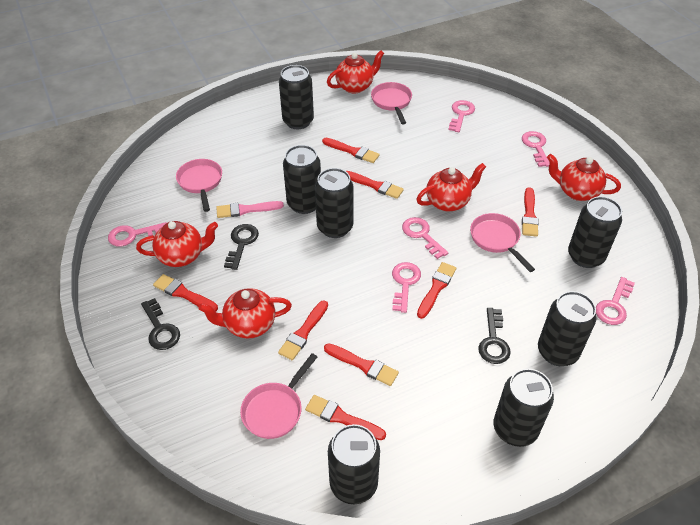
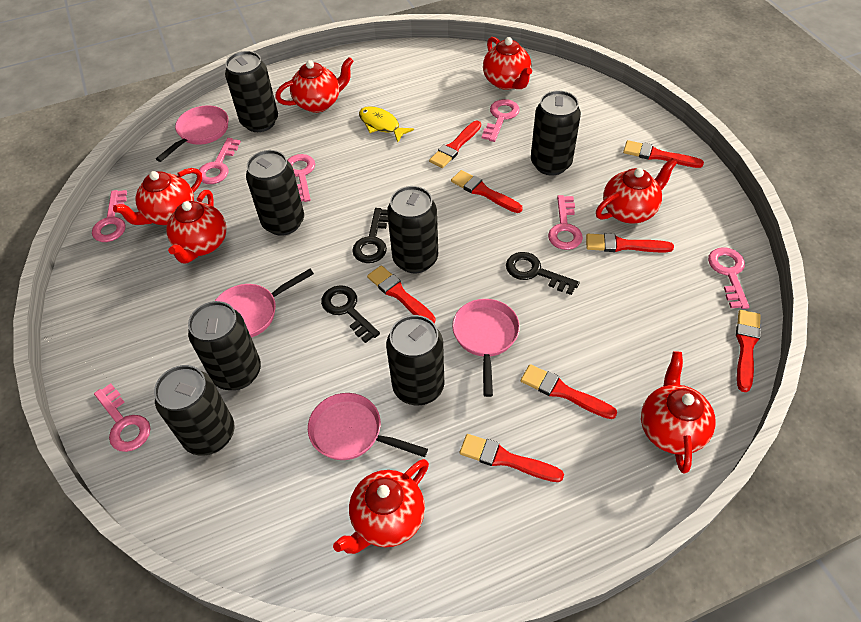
pink brush: 1 -> 0
pink key: 6 -> 7
red teapot: 5 -> 7
yellow fish: 0 -> 1

